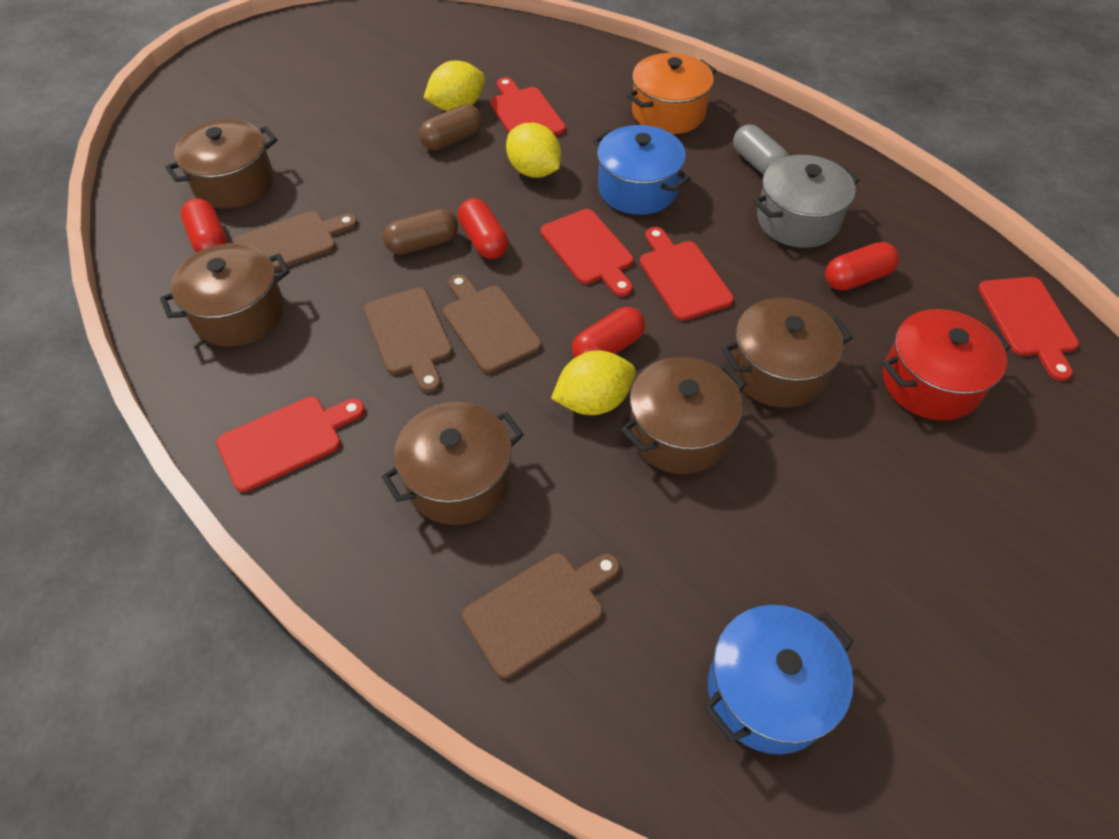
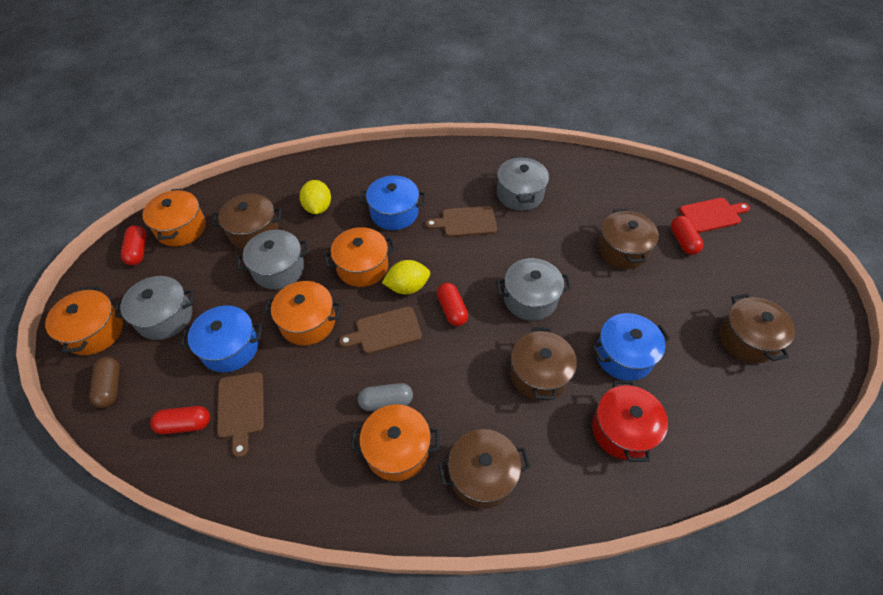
blue pot: 2 -> 3
brown capsule: 2 -> 1
brown cutting board: 4 -> 3
grey pot: 1 -> 4
orange pot: 1 -> 5
red cutting board: 5 -> 1
yellow lemon: 3 -> 2

